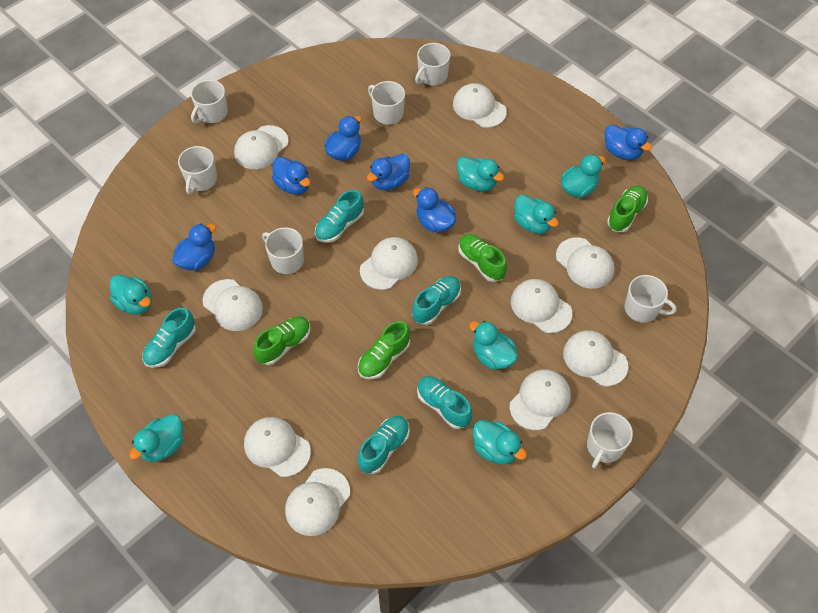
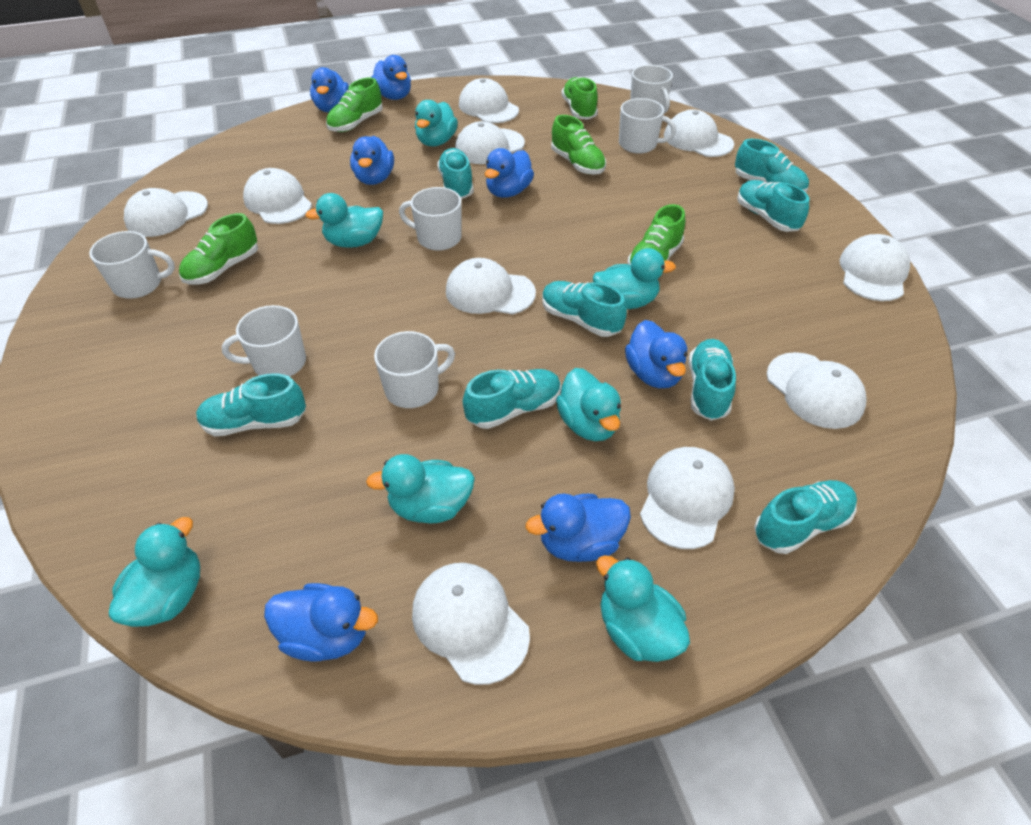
blue duck: 6 -> 7
green shoe: 4 -> 5
turquoise shoe: 5 -> 8
white mug: 7 -> 6

